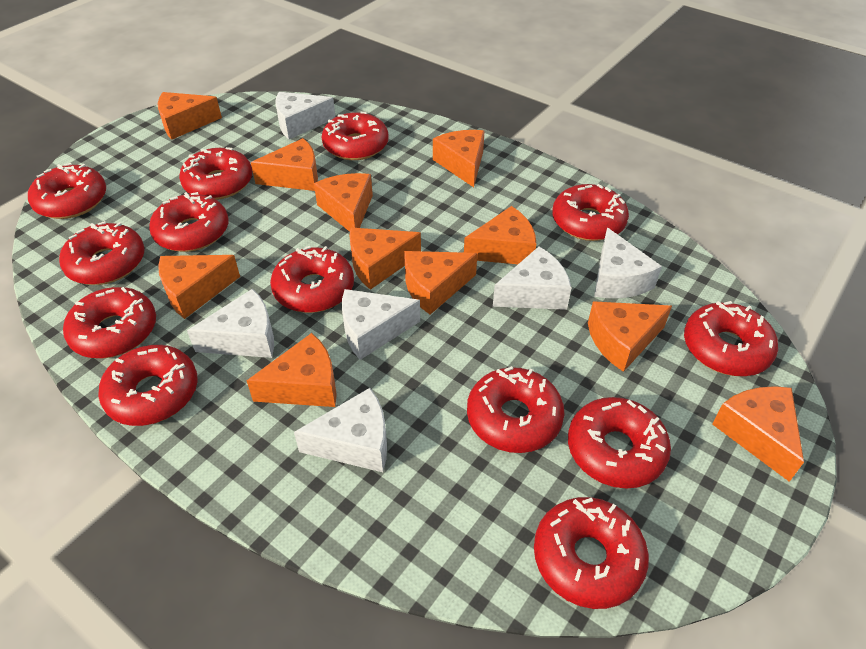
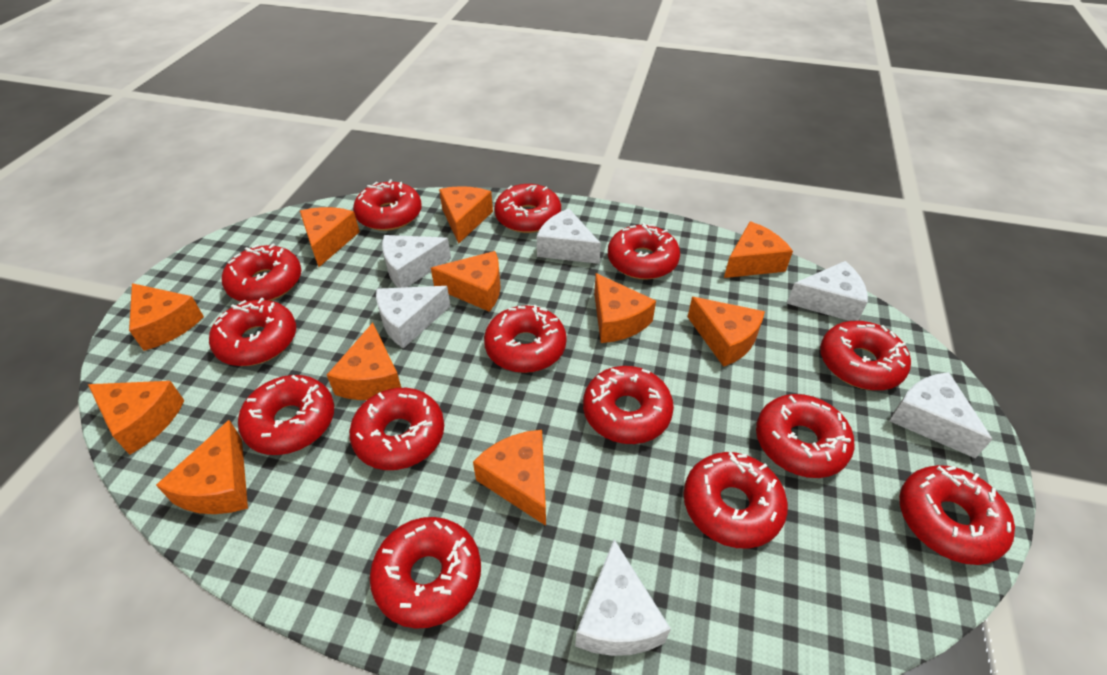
red donut: 13 -> 14

